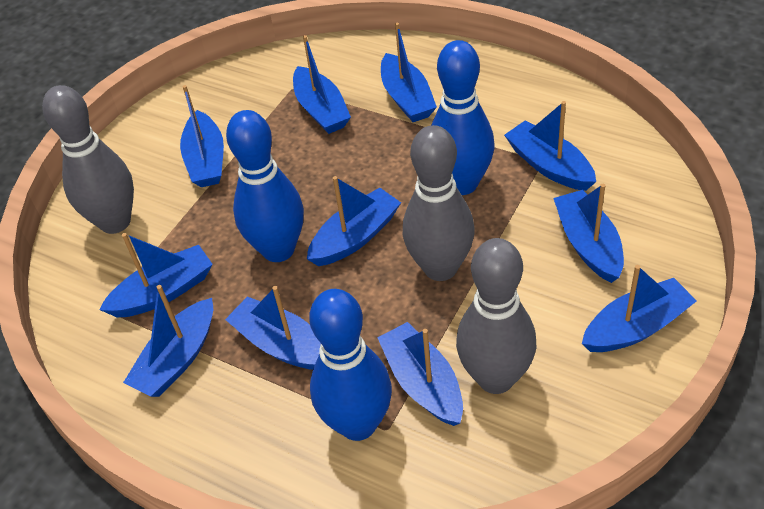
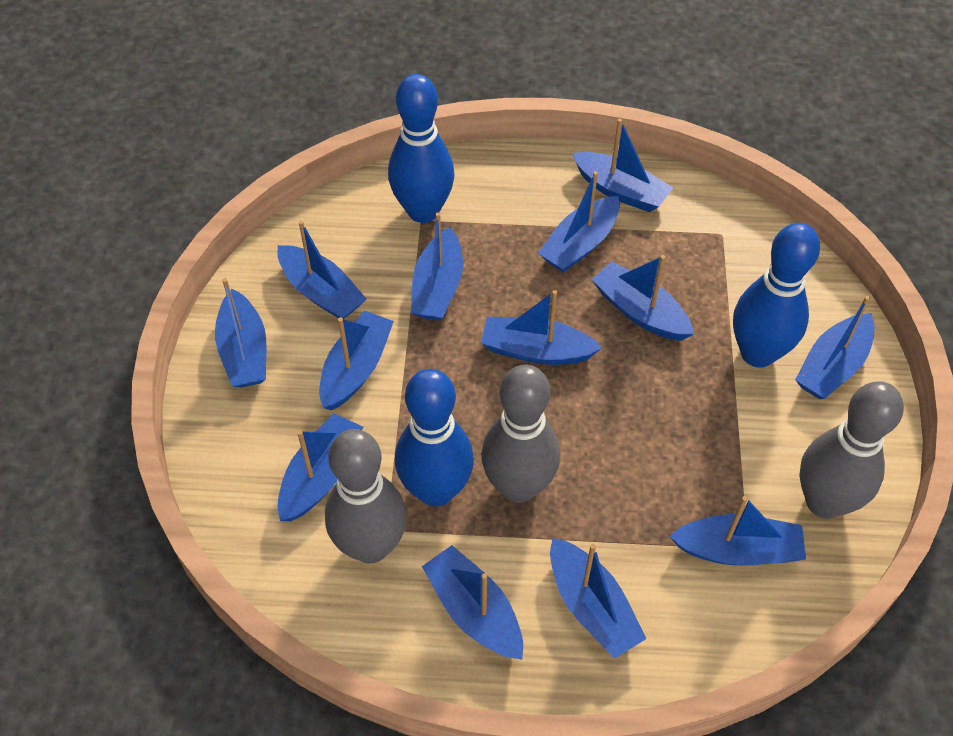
blue boat: 11 -> 13

